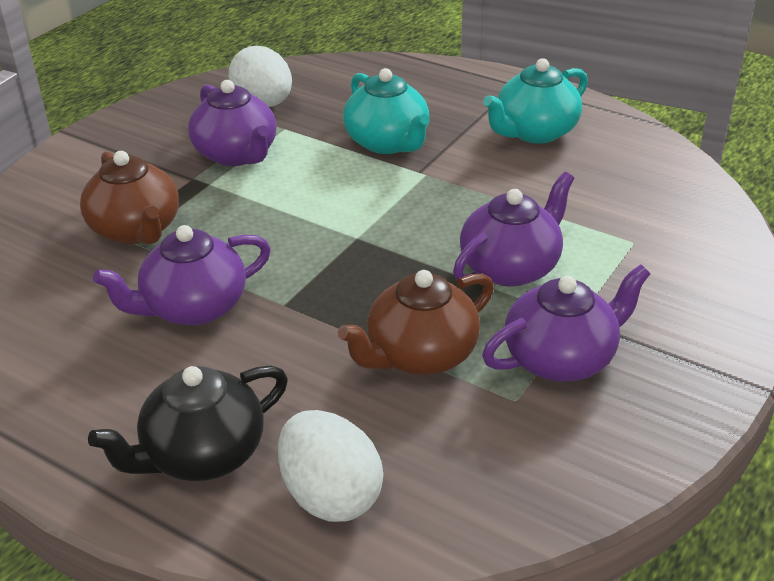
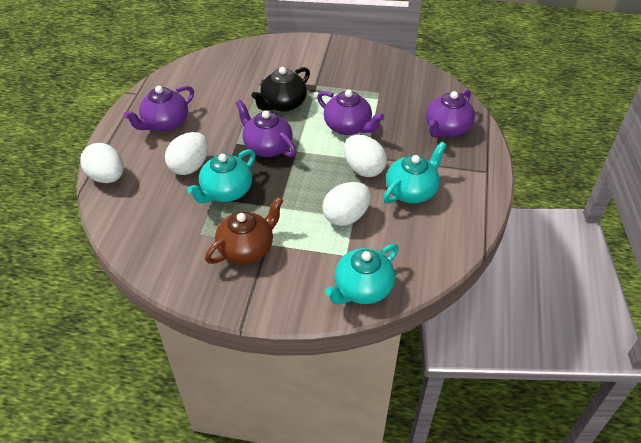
brown teapot: 2 -> 1
turquoise teapot: 2 -> 3
white egg: 2 -> 4

